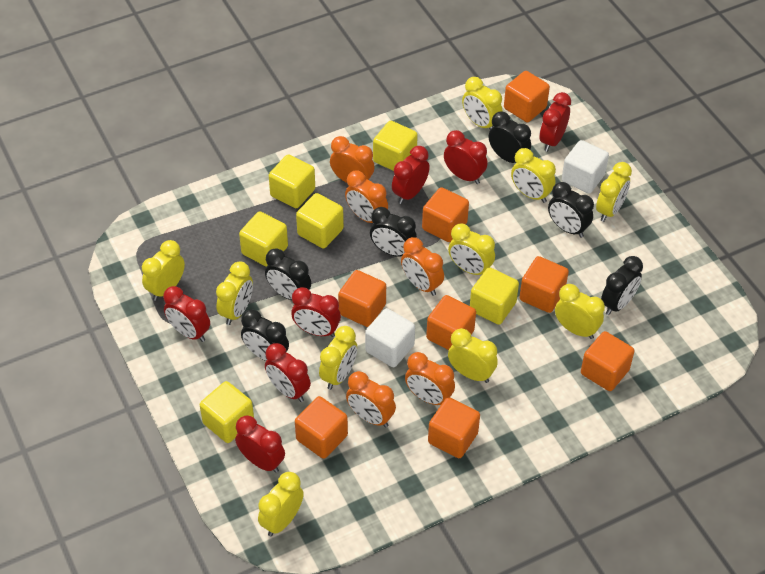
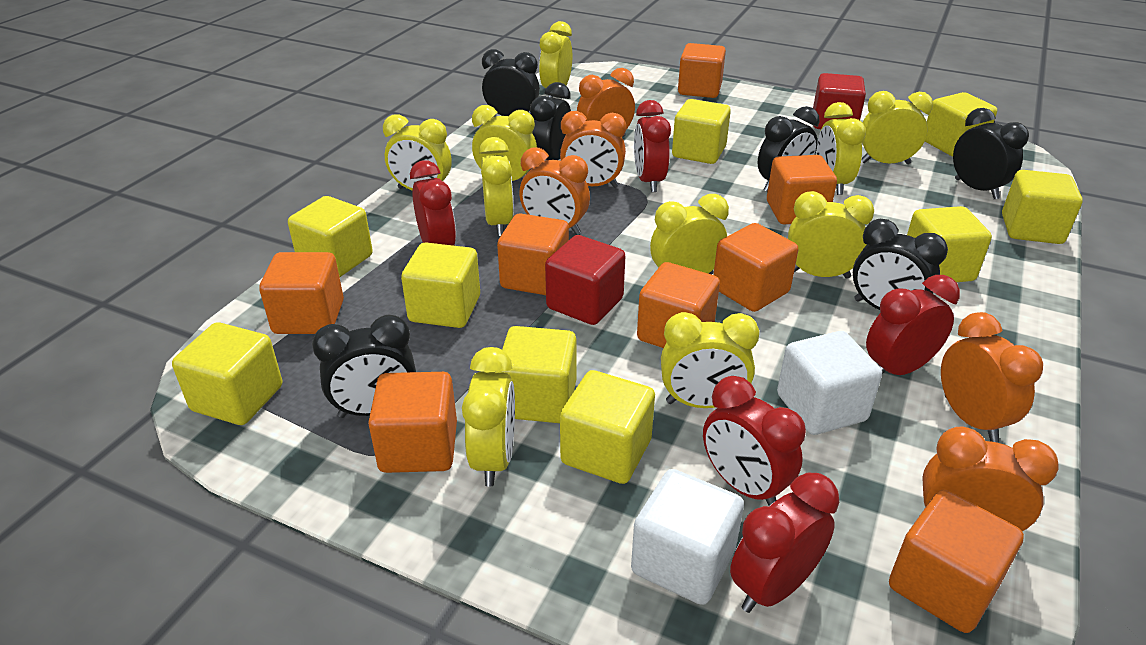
red clock: 7 -> 5
red cube: 0 -> 2
yellow cube: 6 -> 9

